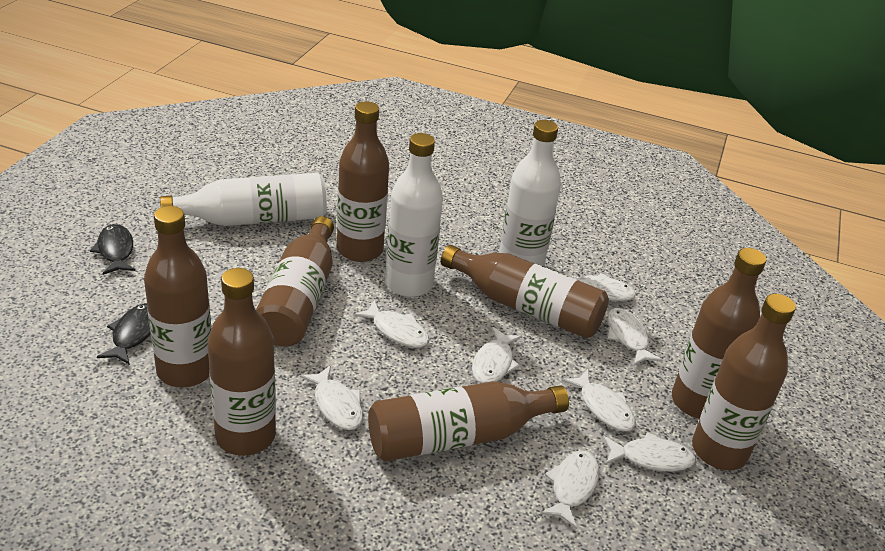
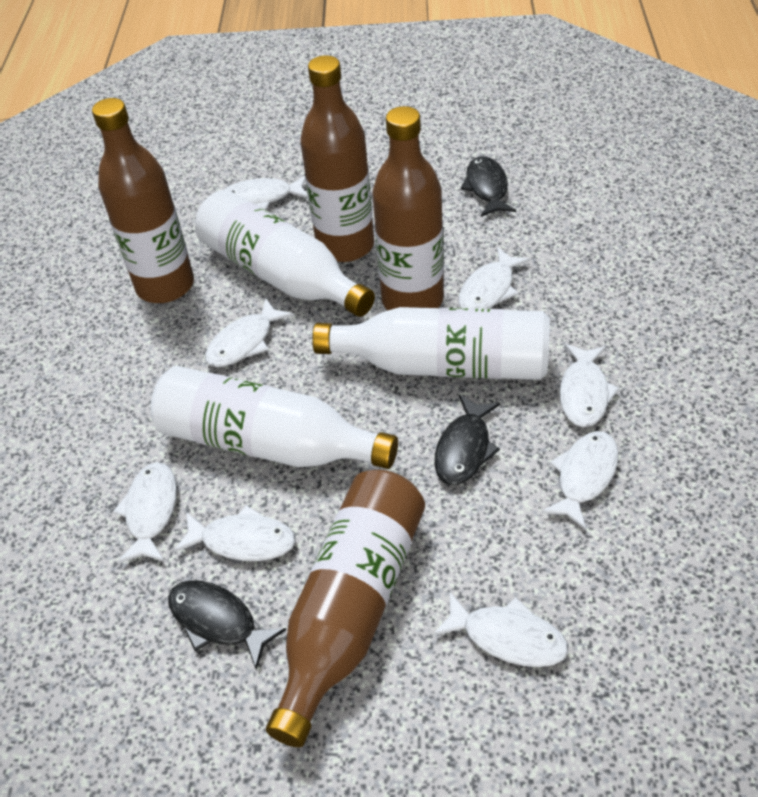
black fish: 2 -> 3
brown bottle: 8 -> 4

